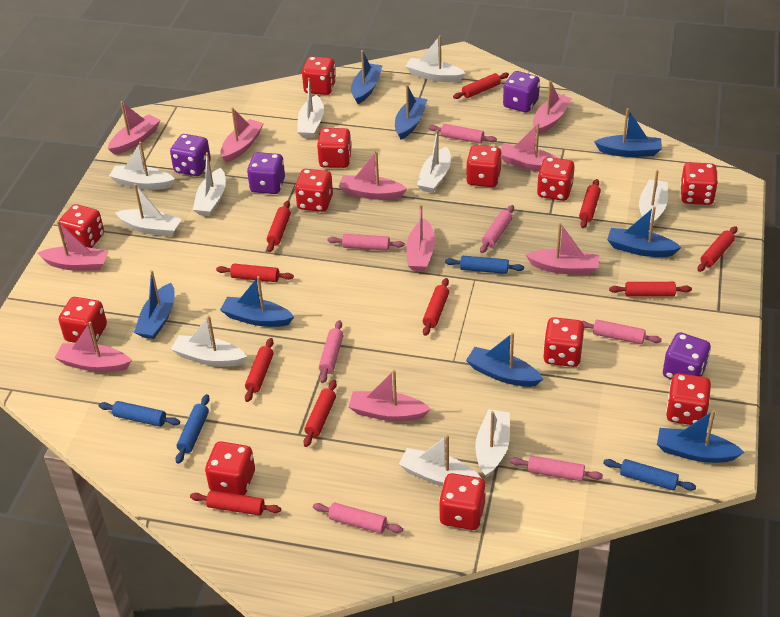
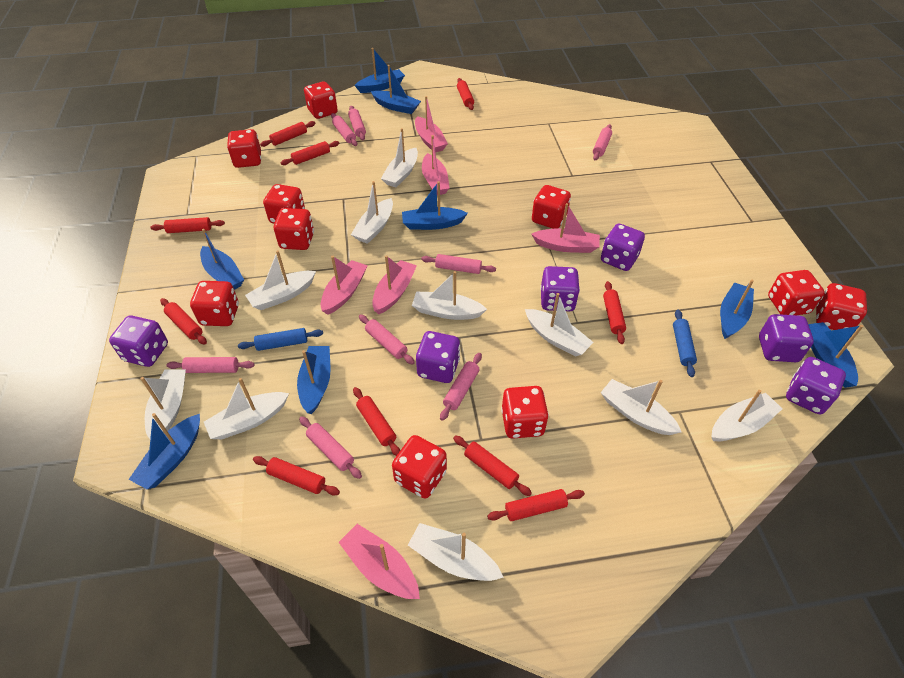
blue rolling pin: 4 -> 2
pink boat: 10 -> 6
pink rolling pin: 7 -> 8
purple dice: 4 -> 6
red dice: 12 -> 10

